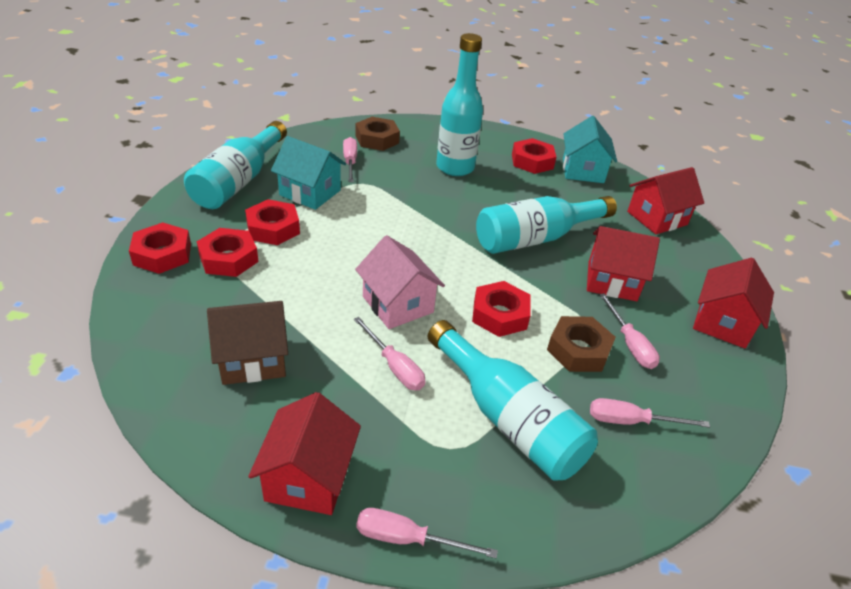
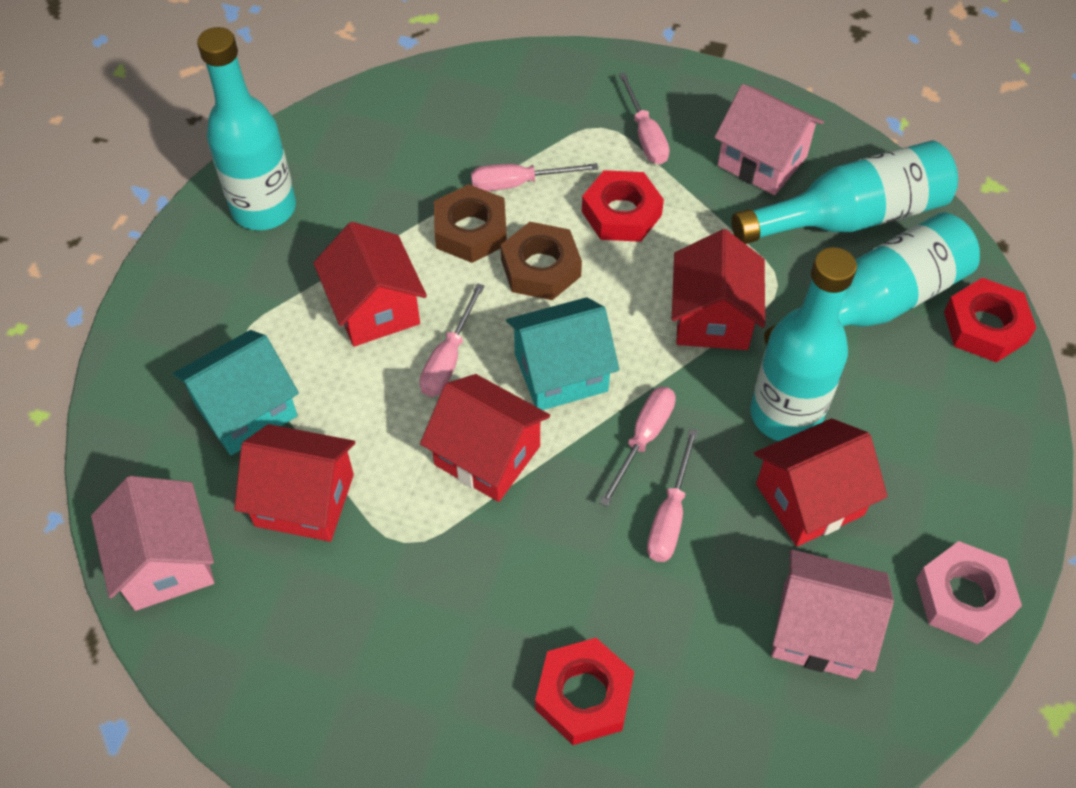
brown house: 1 -> 0
pink house: 1 -> 3
pink nut: 0 -> 1
red house: 4 -> 5
red nut: 5 -> 3

